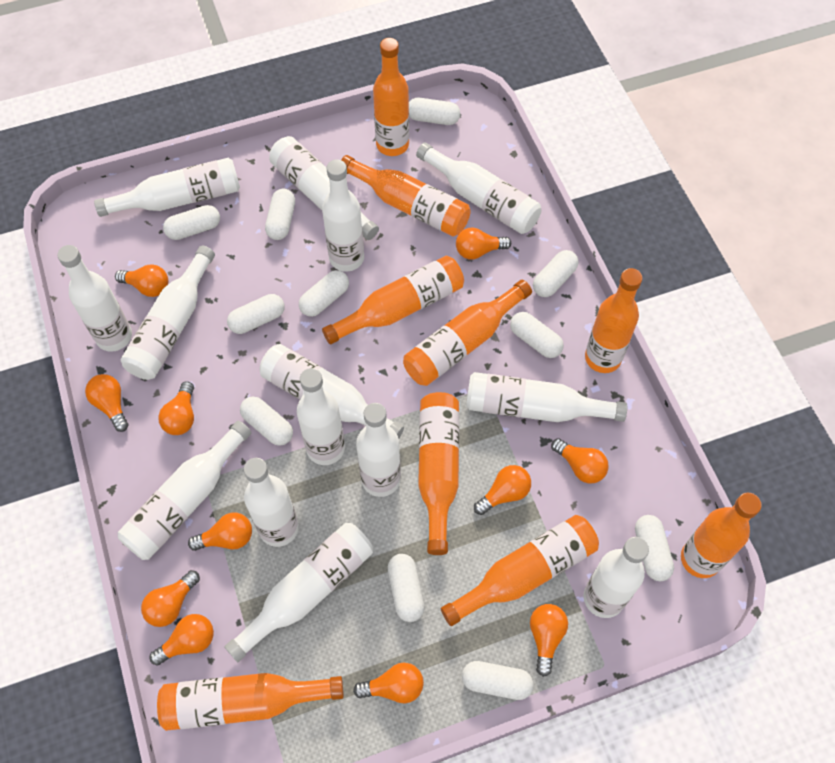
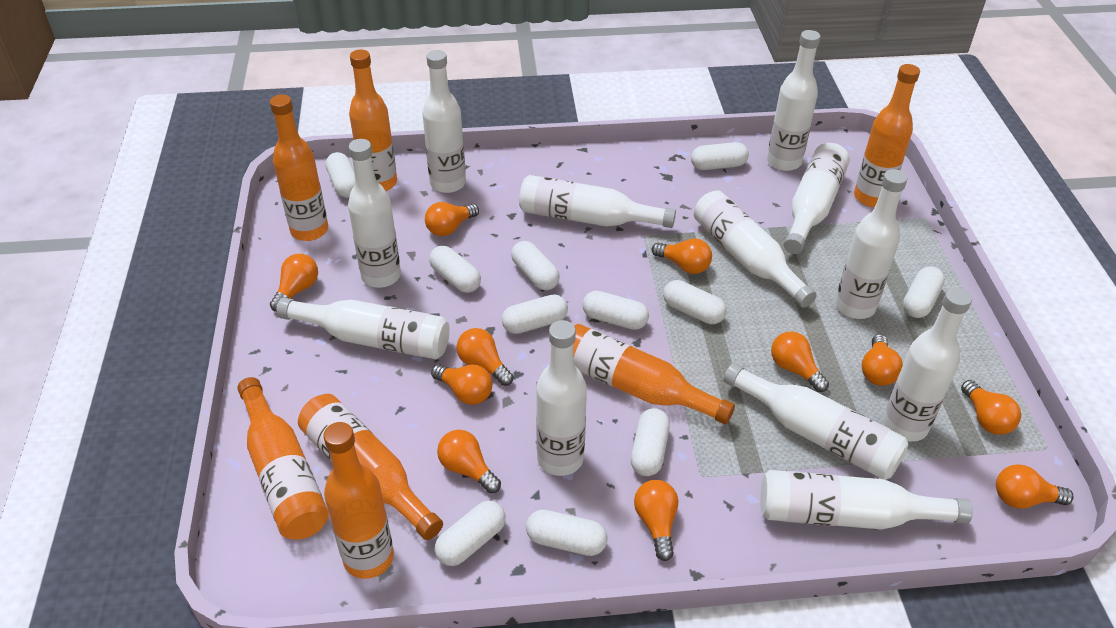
orange bottle: 9 -> 7
white bottle: 14 -> 12

